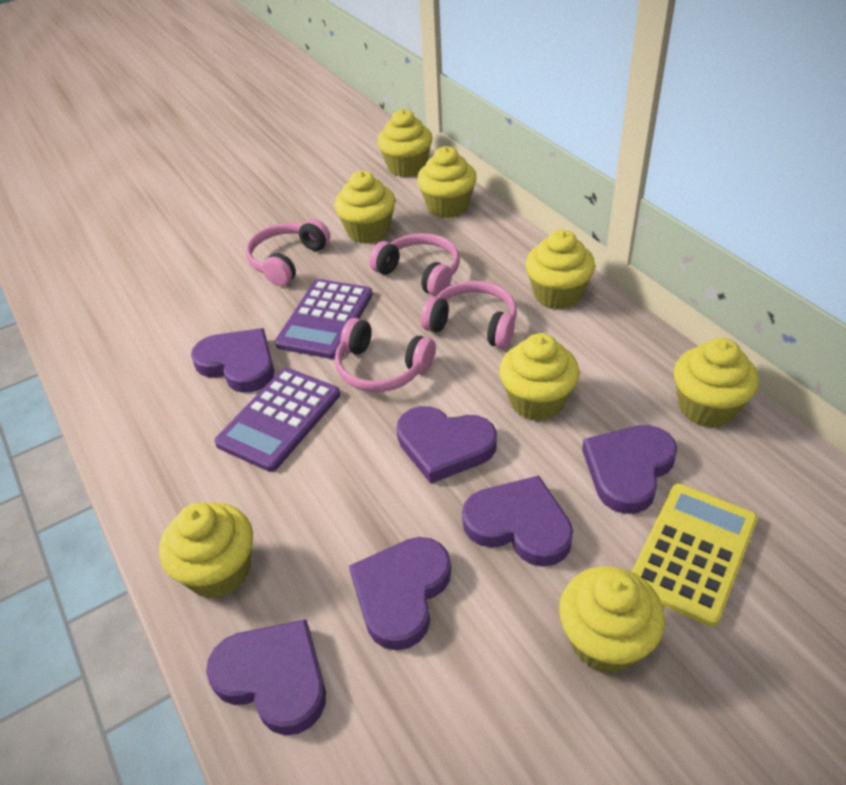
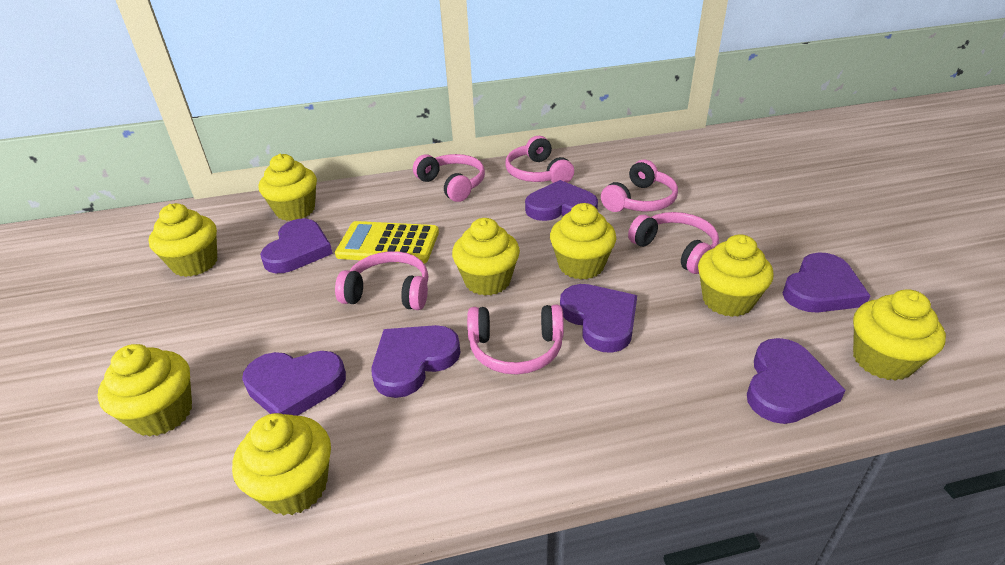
pink headphones: 4 -> 6
purple calculator: 2 -> 0
purple heart: 6 -> 7

